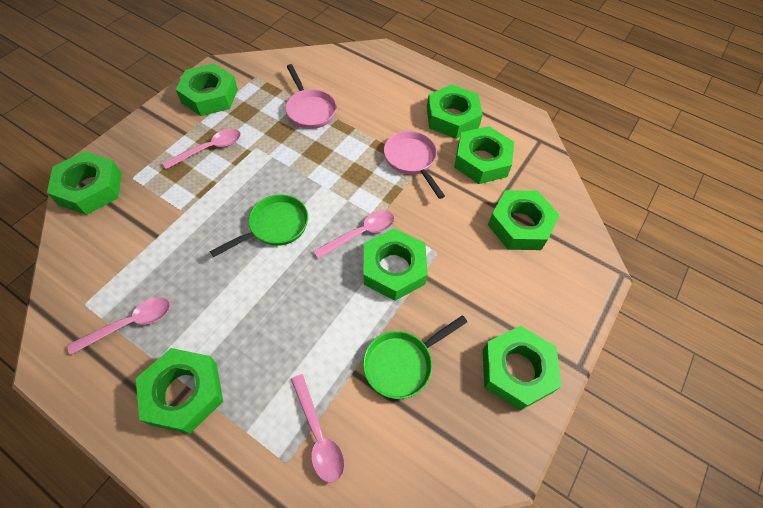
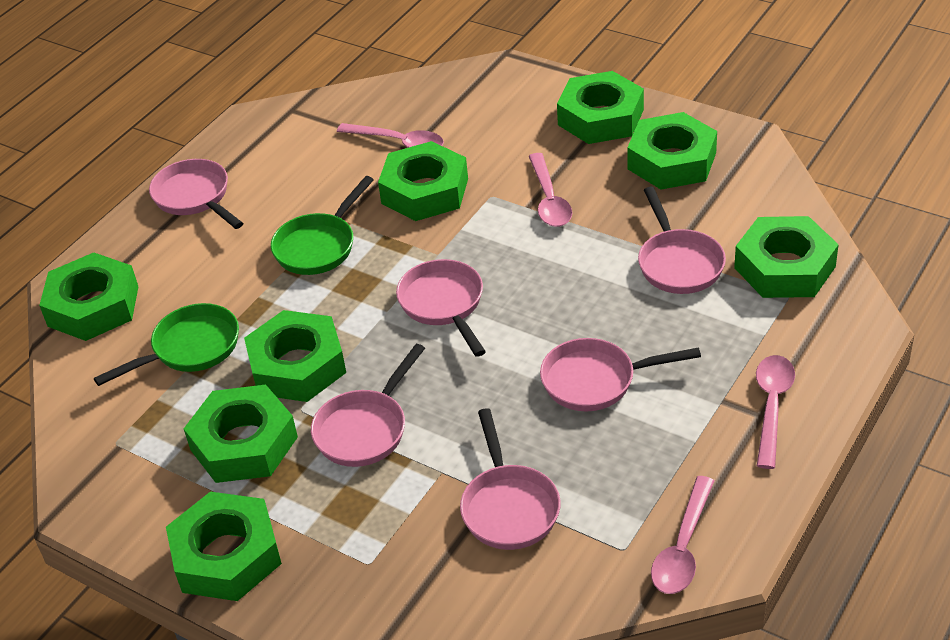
pink pan: 2 -> 6

